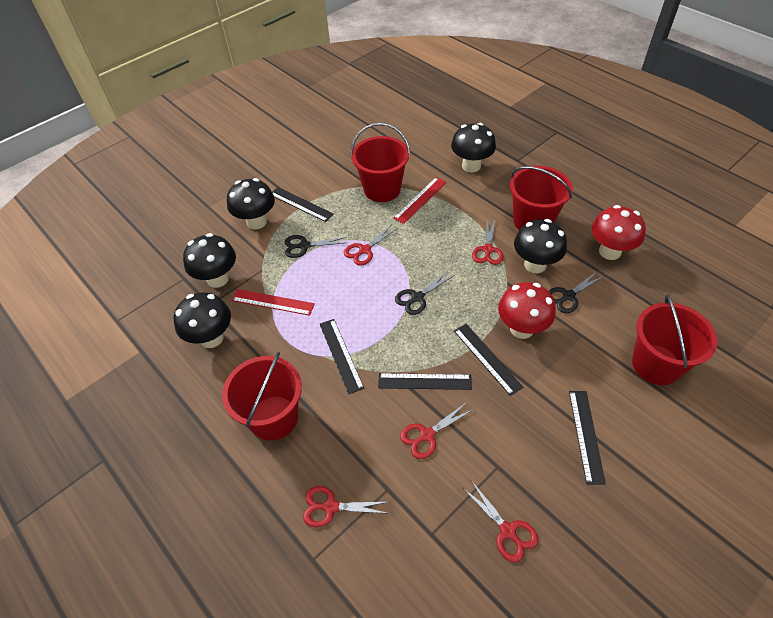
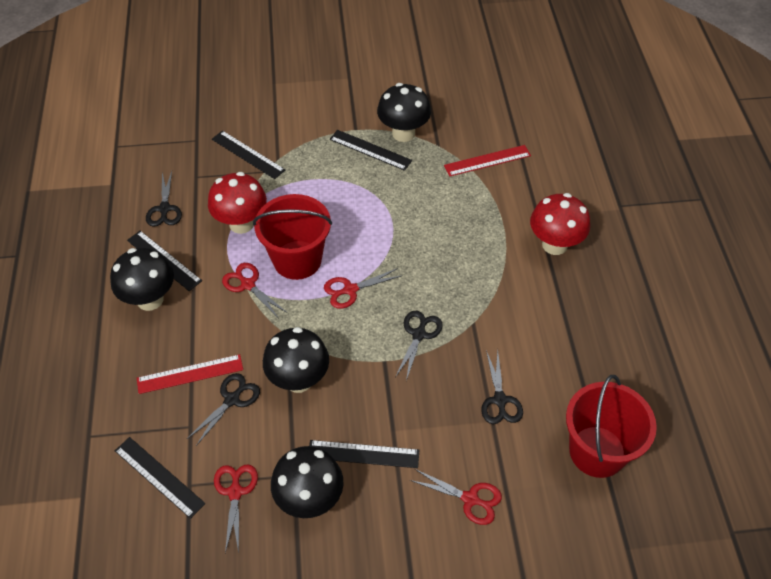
black mushroom: 5 -> 4
black scissors: 3 -> 4
red bucket: 4 -> 2
red scissors: 5 -> 4

